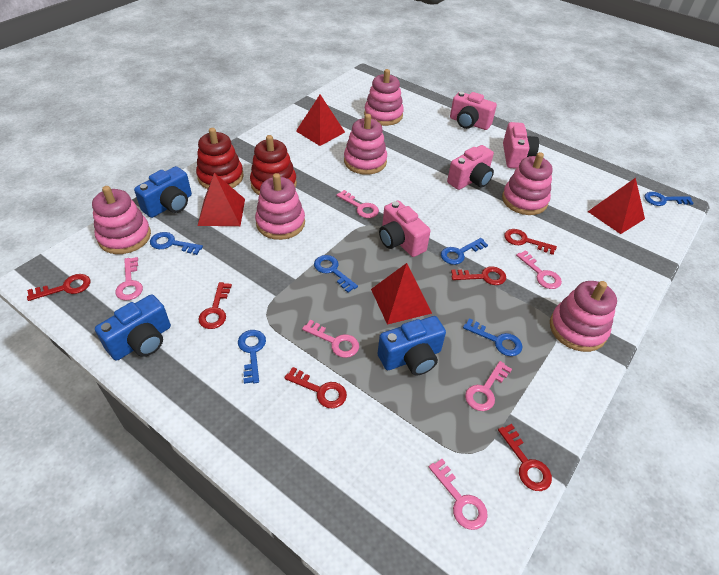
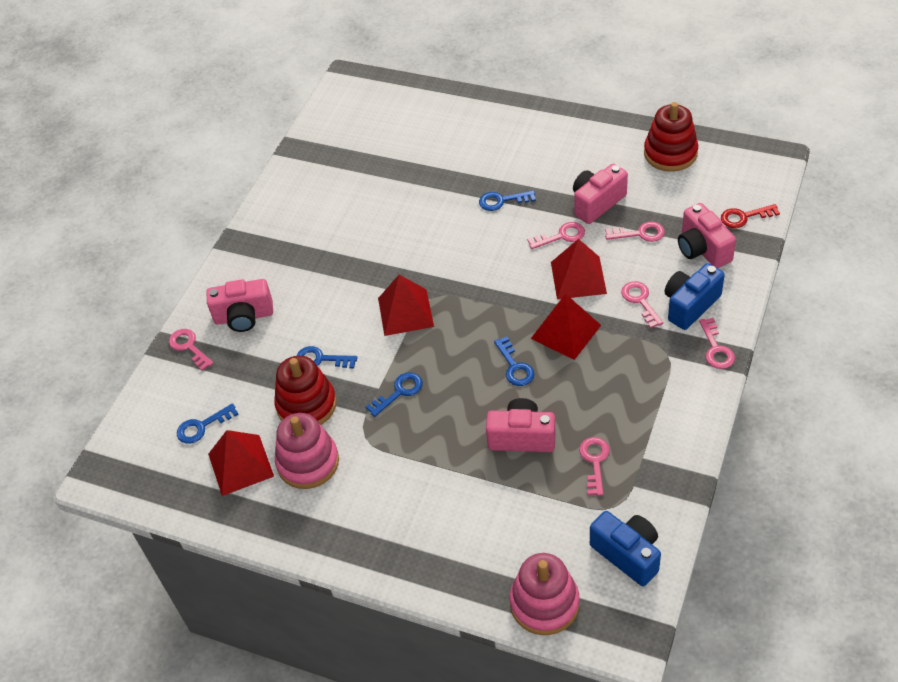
blue camera: 3 -> 2
blue key: 6 -> 5
pink stacking toy: 6 -> 2
red key: 6 -> 1

